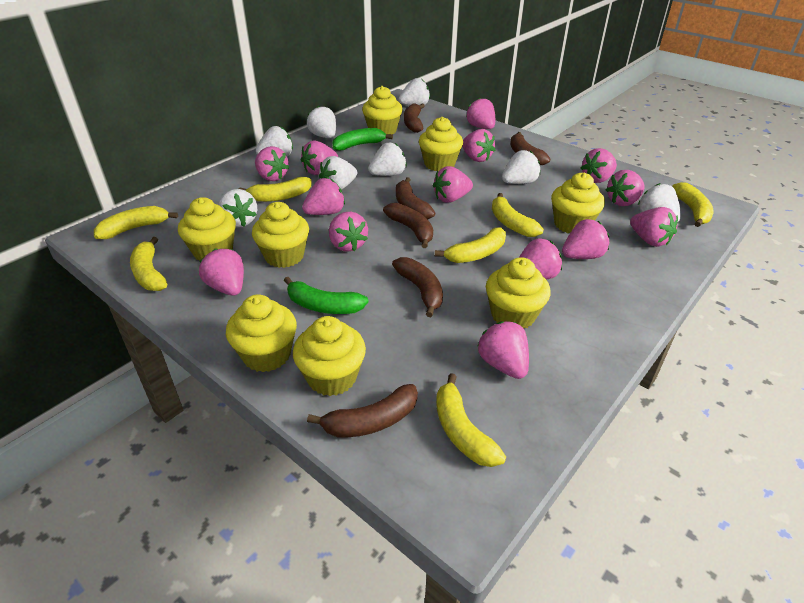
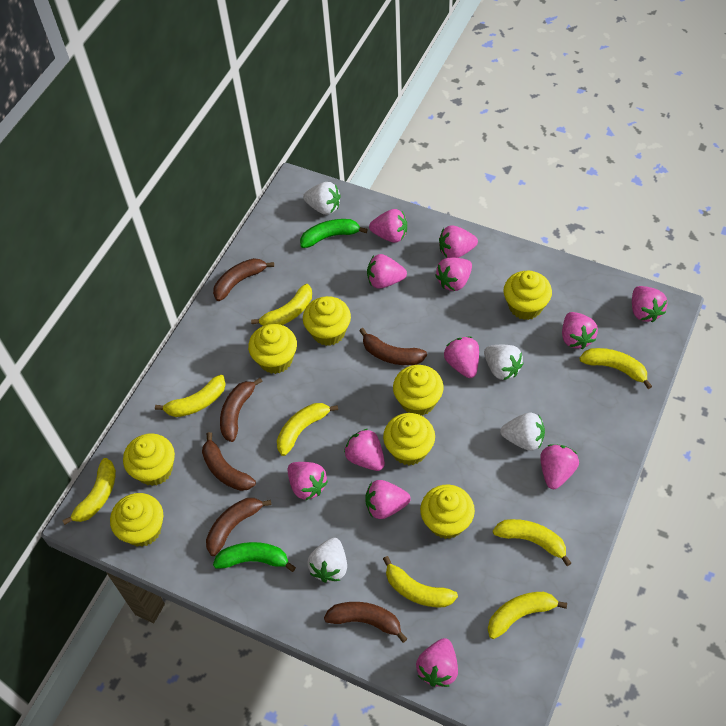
pink strawberry: 14 -> 12
white strawberry: 8 -> 4
yellow banana: 7 -> 8

